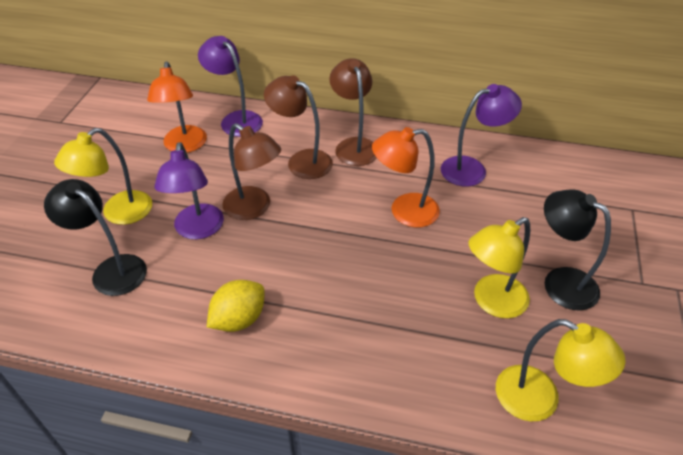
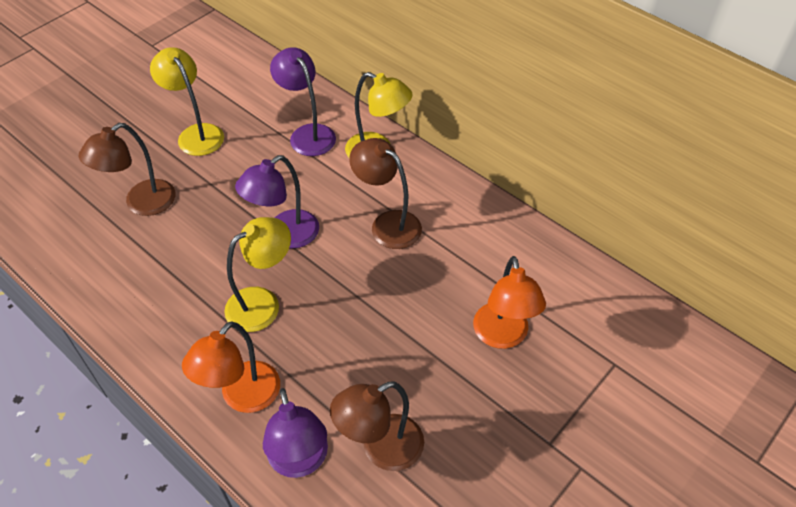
black lamp: 2 -> 0
yellow lemon: 1 -> 0

